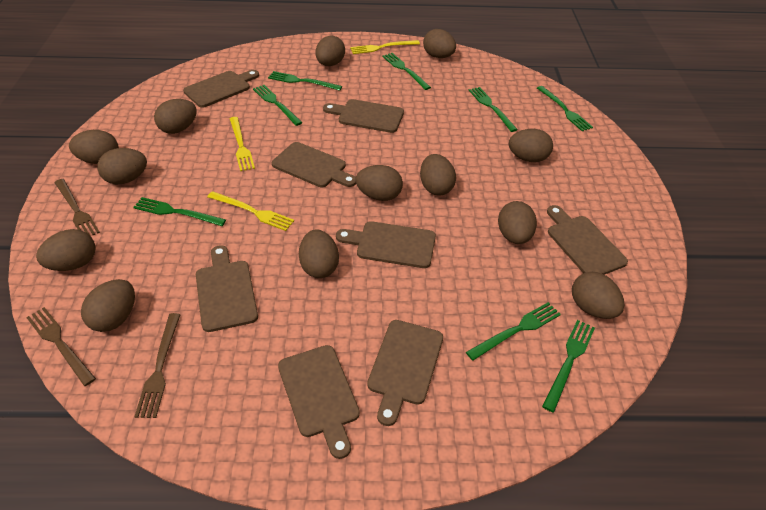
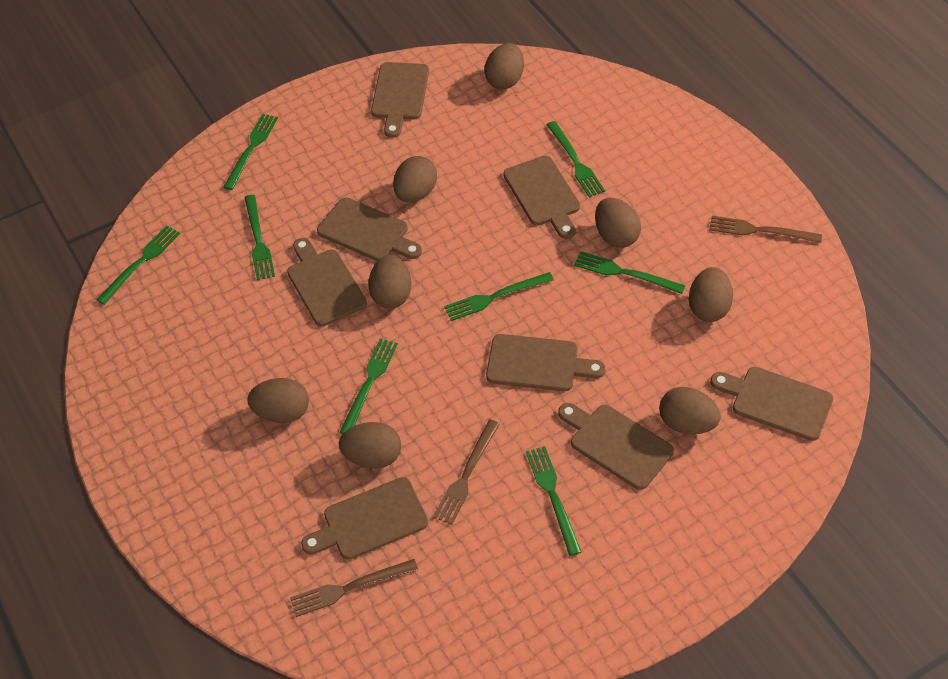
brown egg: 13 -> 8
yellow fork: 3 -> 0

